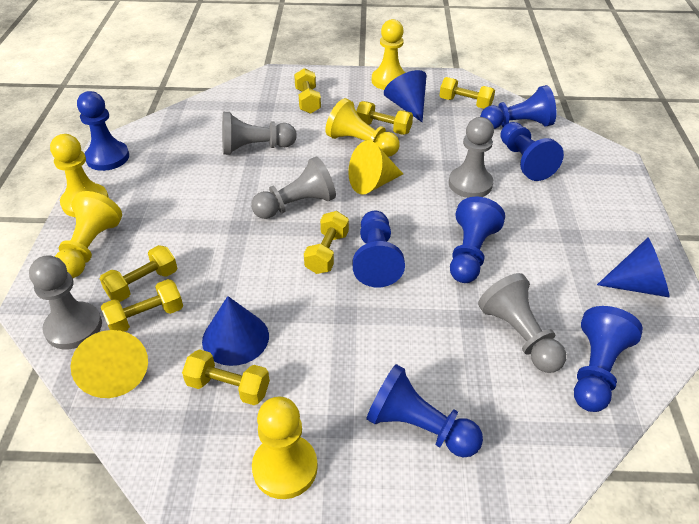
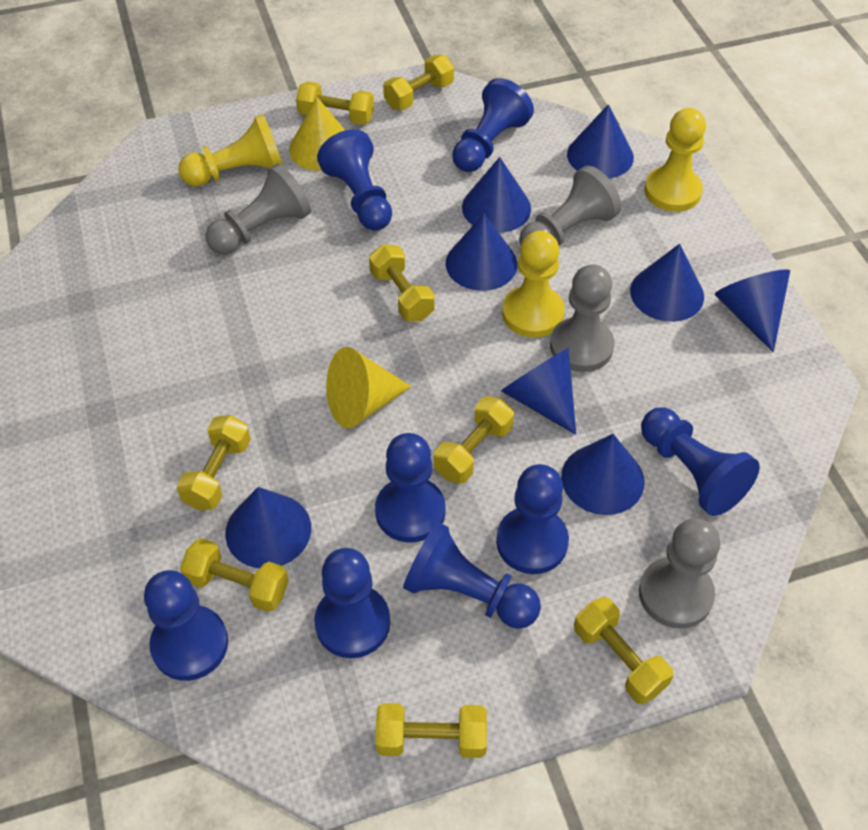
blue cone: 3 -> 8
blue pawn: 7 -> 8
grey pawn: 5 -> 4
yellow dumbbell: 7 -> 8
yellow pawn: 5 -> 3

